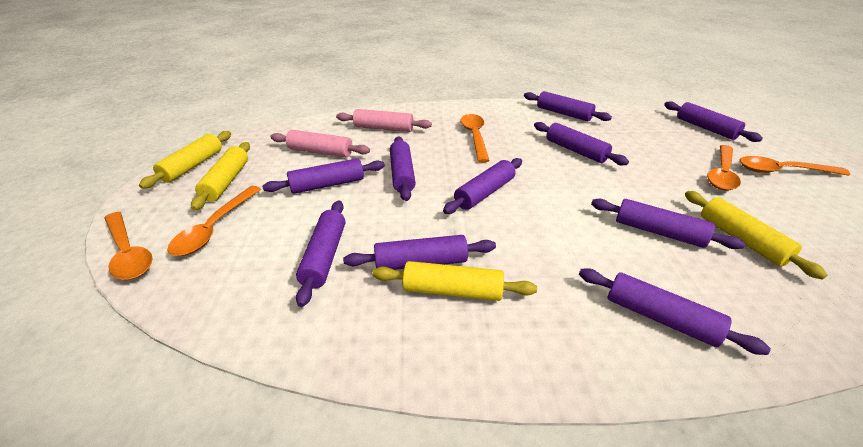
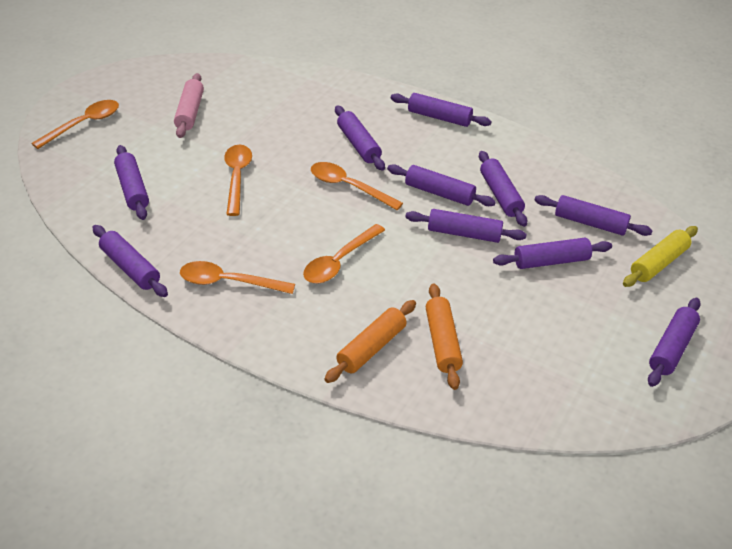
orange rolling pin: 0 -> 2
pink rolling pin: 2 -> 1
yellow rolling pin: 4 -> 1

